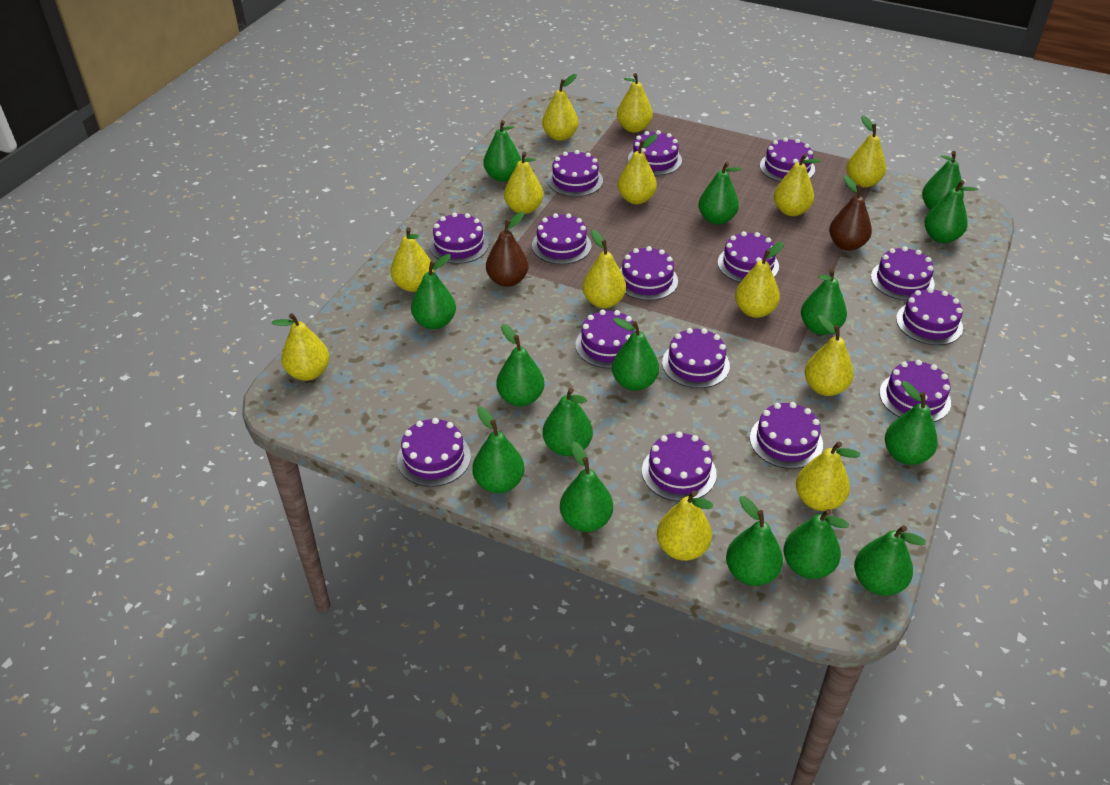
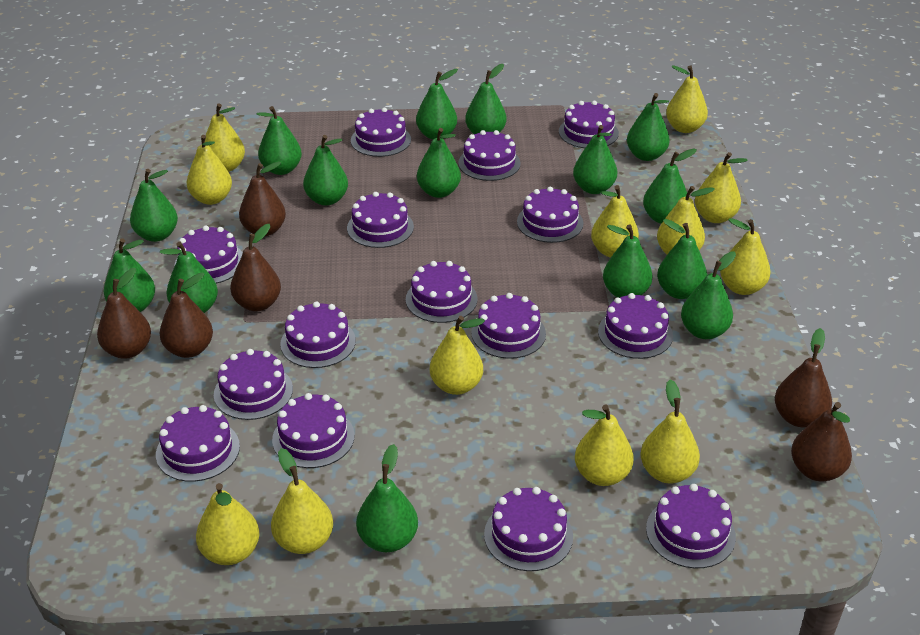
brown pear: 2 -> 6
yellow pear: 13 -> 12

